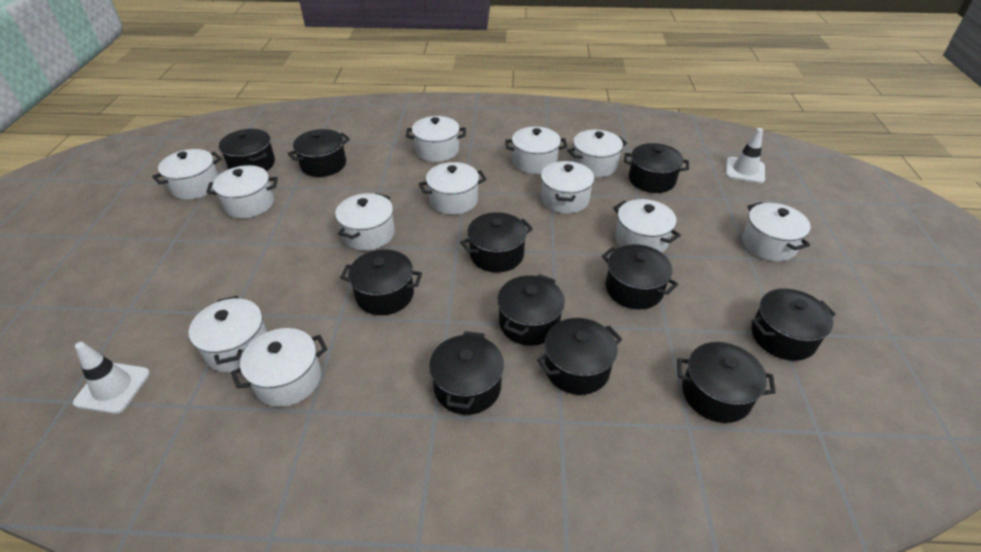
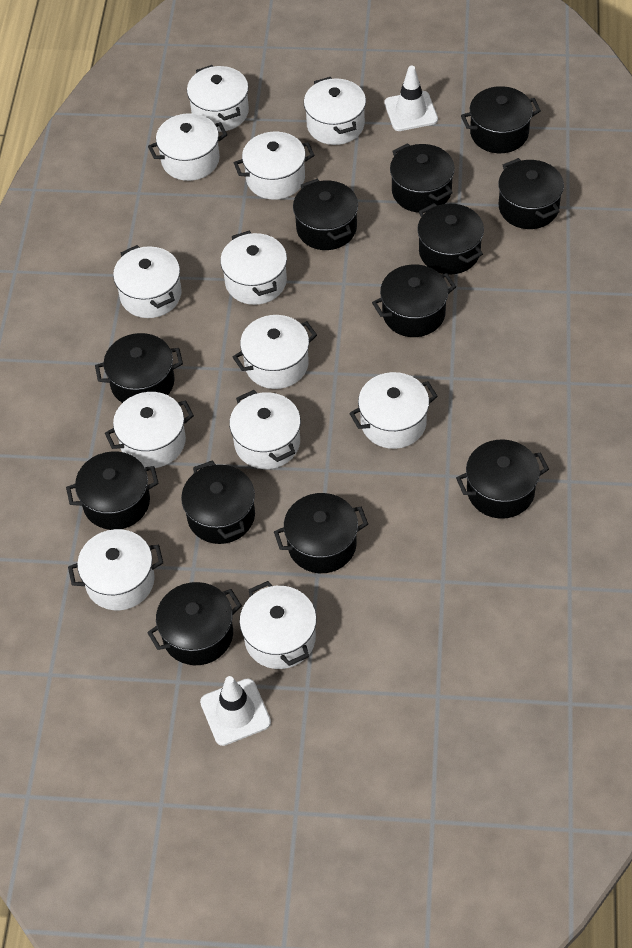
black pot: 11 -> 12

